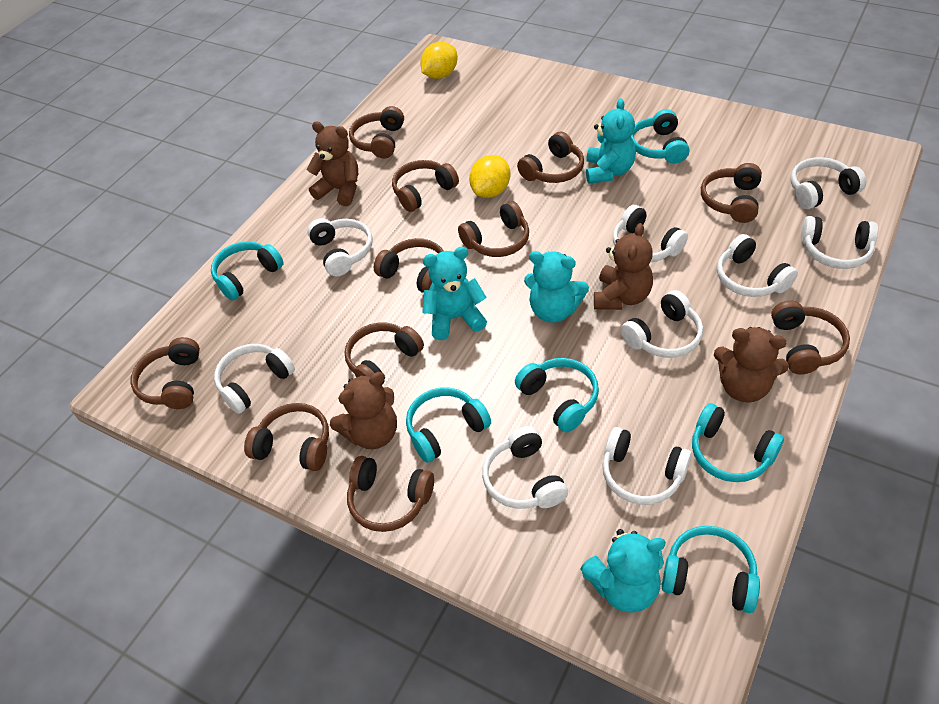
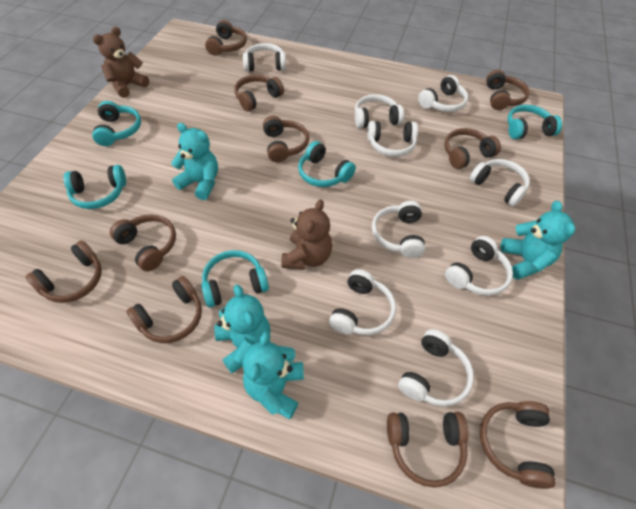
brown headphones: 11 -> 10
brown teddy bear: 4 -> 2
turquoise headphones: 6 -> 5
yellow lemon: 2 -> 0

